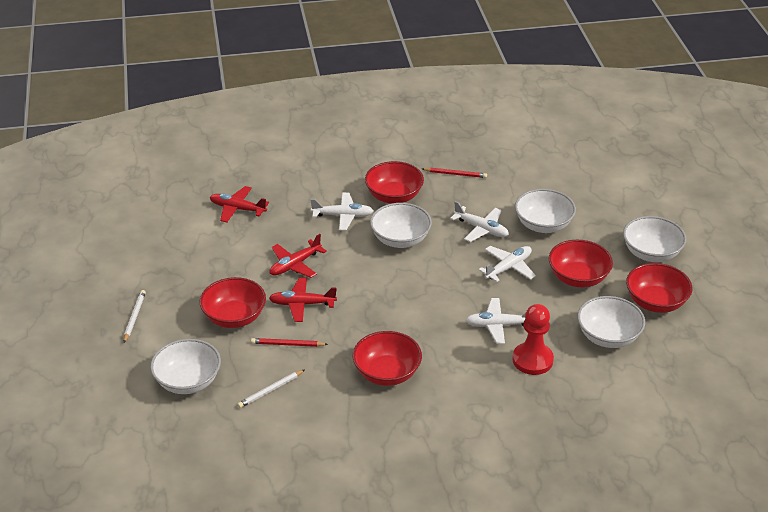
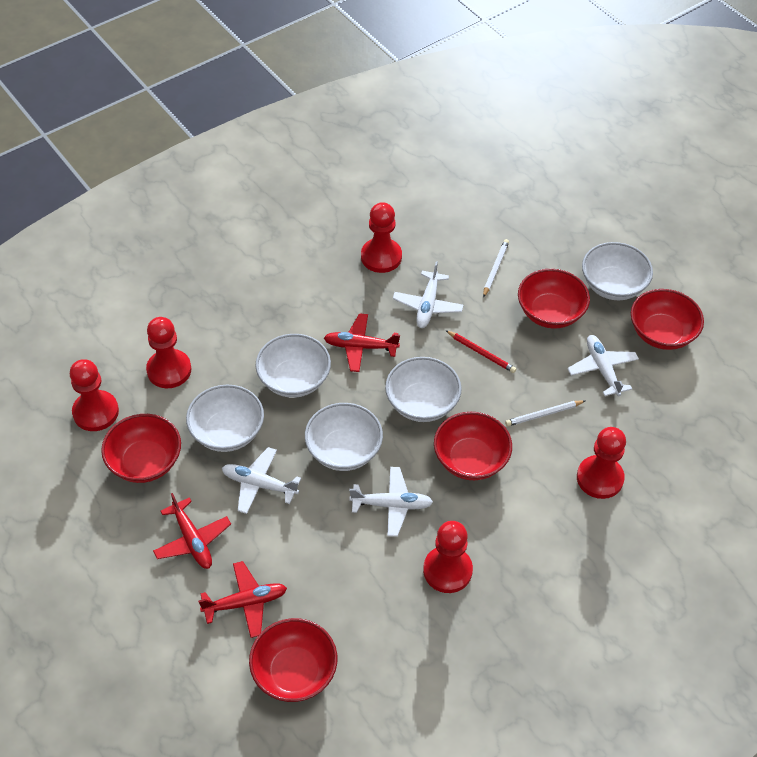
red pawn: 1 -> 5
red pencil: 2 -> 1

